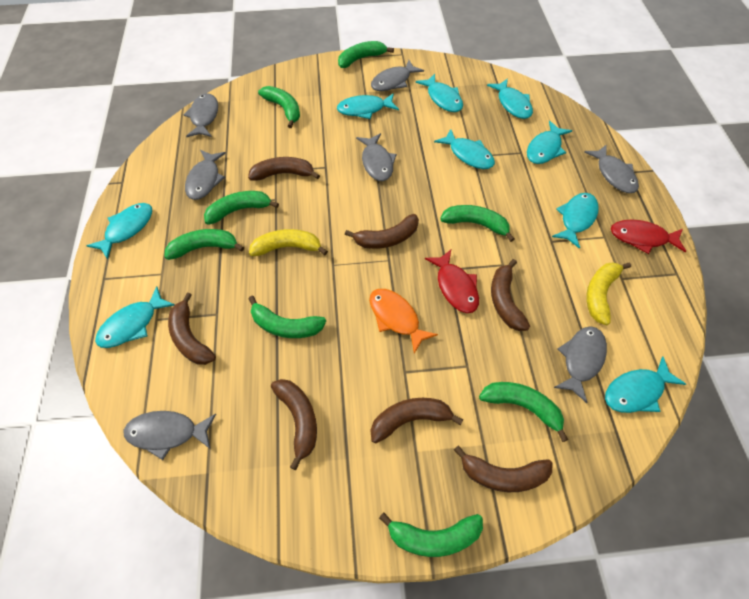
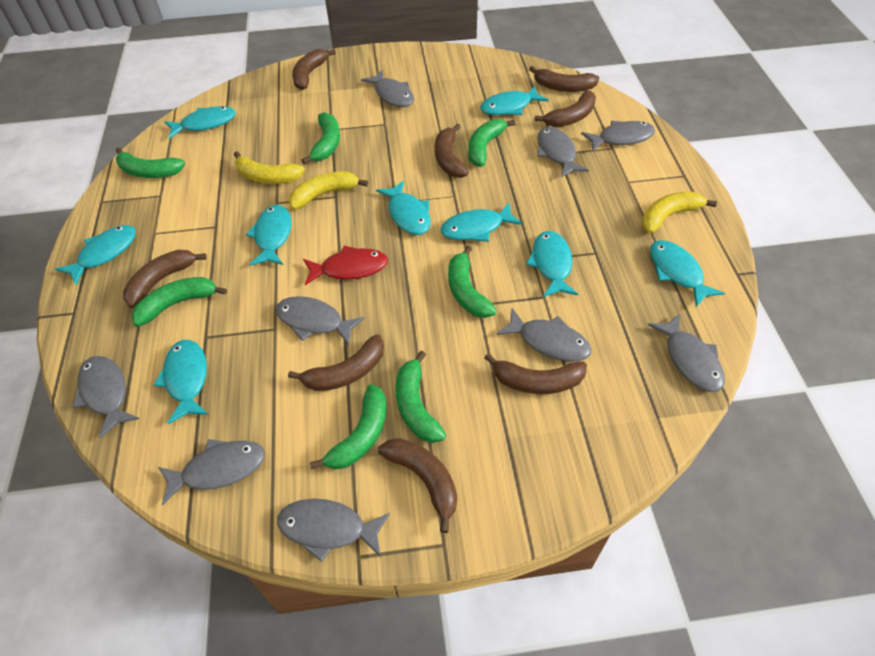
brown banana: 7 -> 8
green banana: 8 -> 7
grey fish: 7 -> 9
orange fish: 1 -> 0
red fish: 2 -> 1
yellow banana: 2 -> 3

